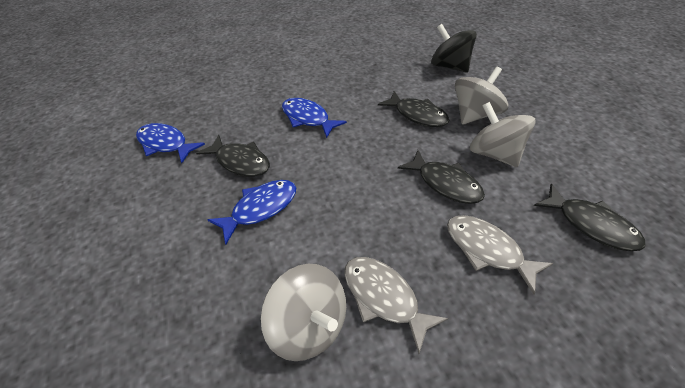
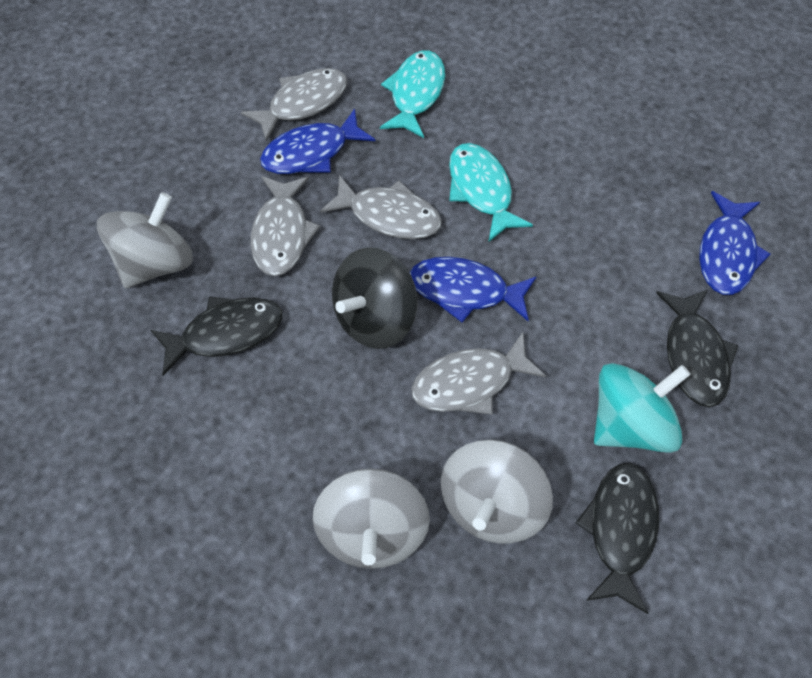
black fish: 4 -> 3
grey fish: 2 -> 4
turquoise fish: 0 -> 2
turquoise spinning top: 0 -> 1

